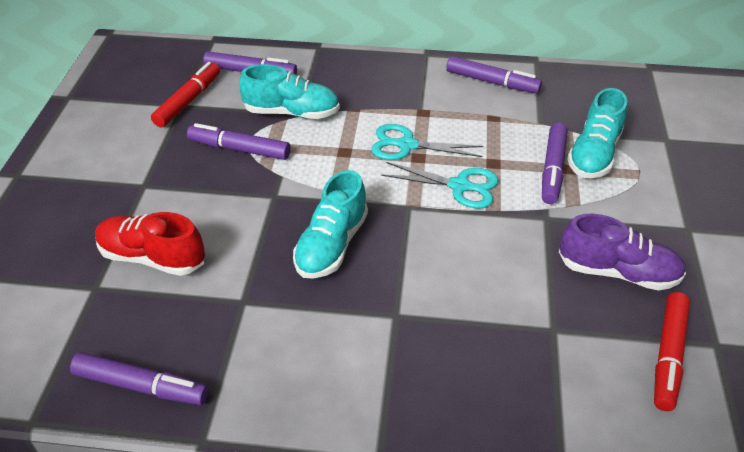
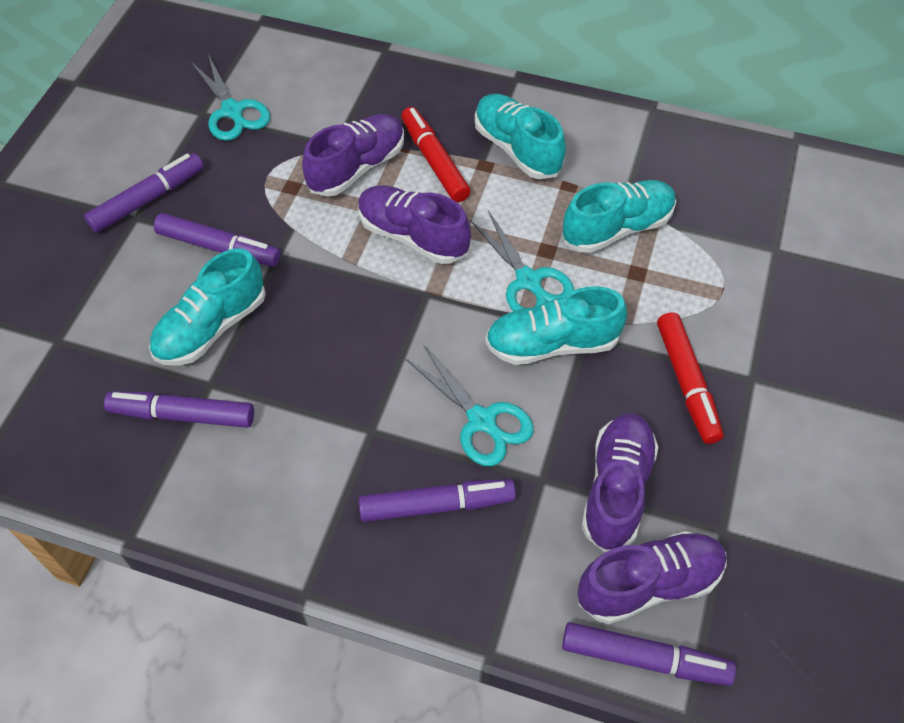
purple shoe: 1 -> 4
red shoe: 1 -> 0
turquoise scissors: 2 -> 3
turquoise shoe: 3 -> 4

